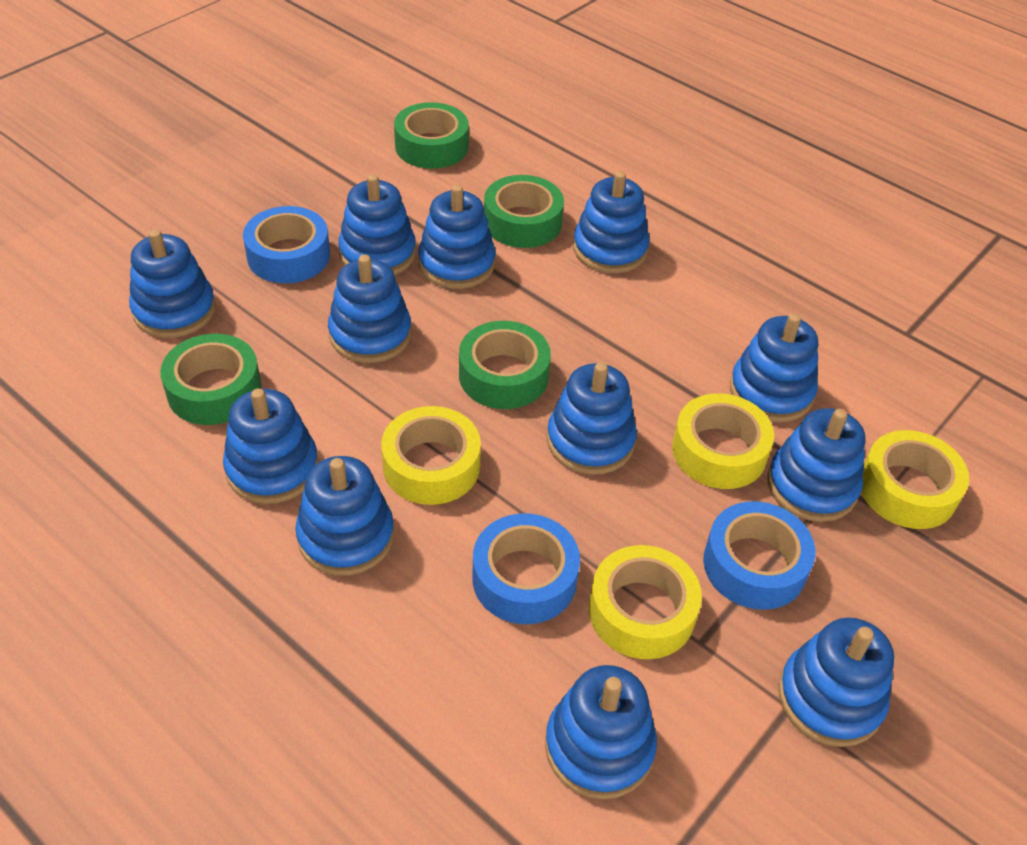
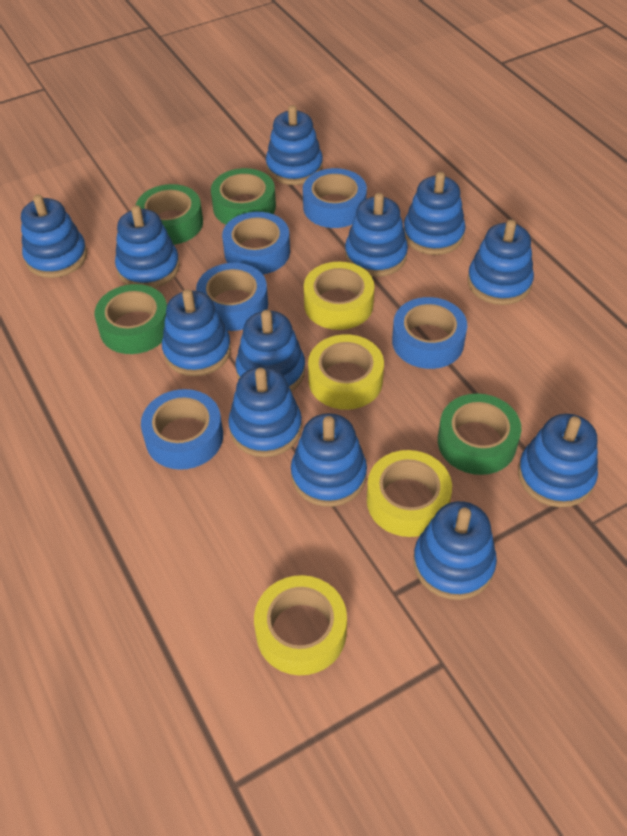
blue tape: 3 -> 5

